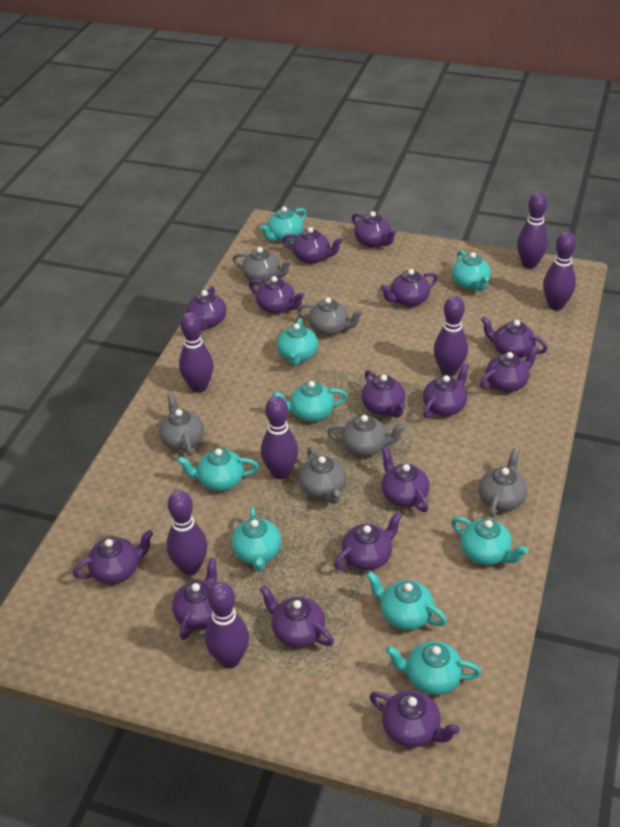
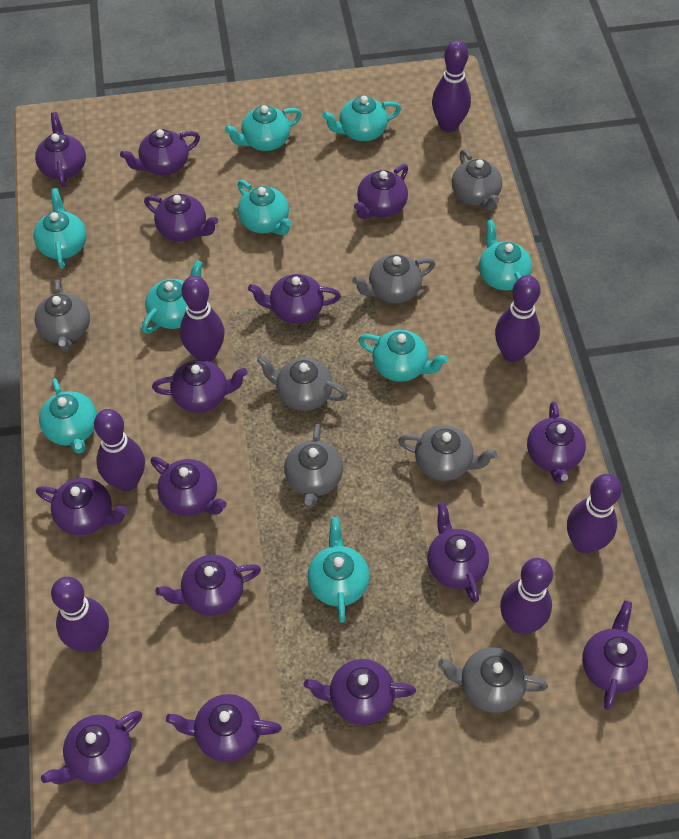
grey teapot: 6 -> 7

